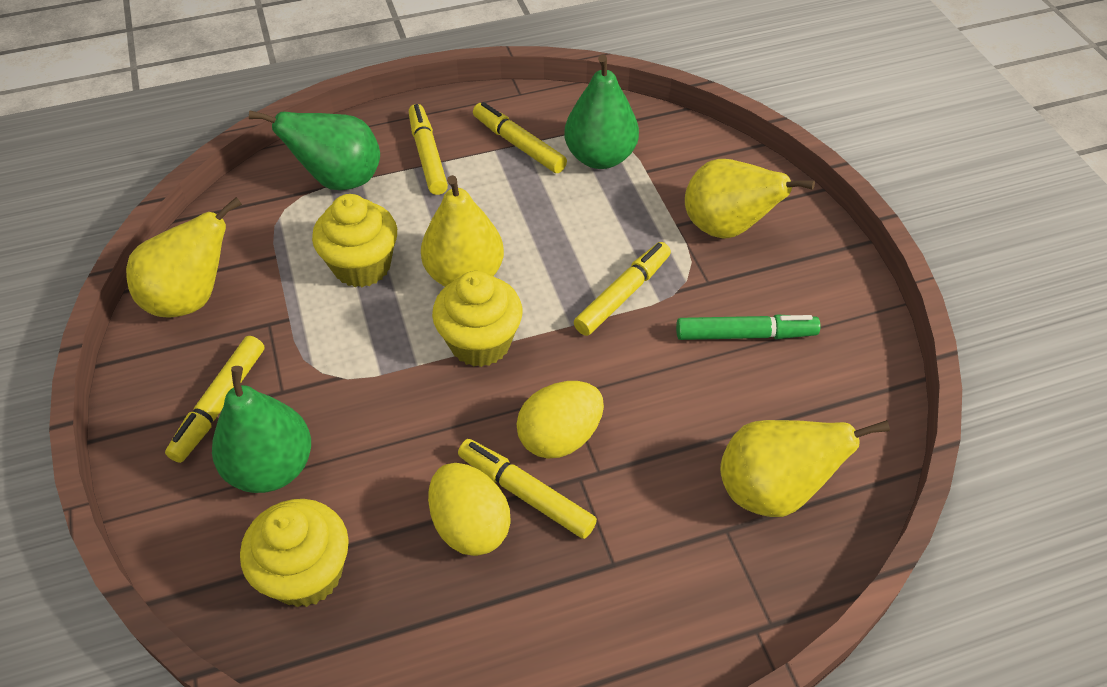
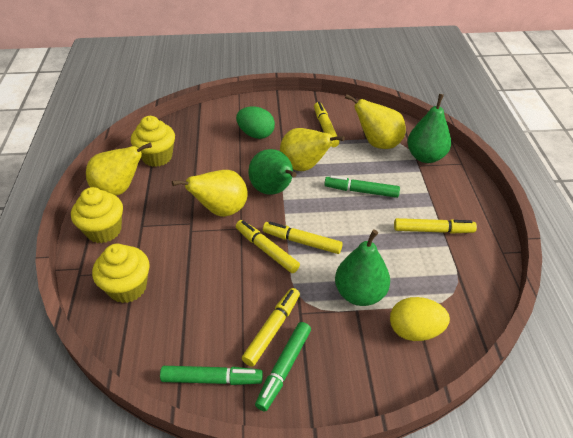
green egg: 0 -> 1
green marker: 1 -> 3
yellow egg: 2 -> 1

